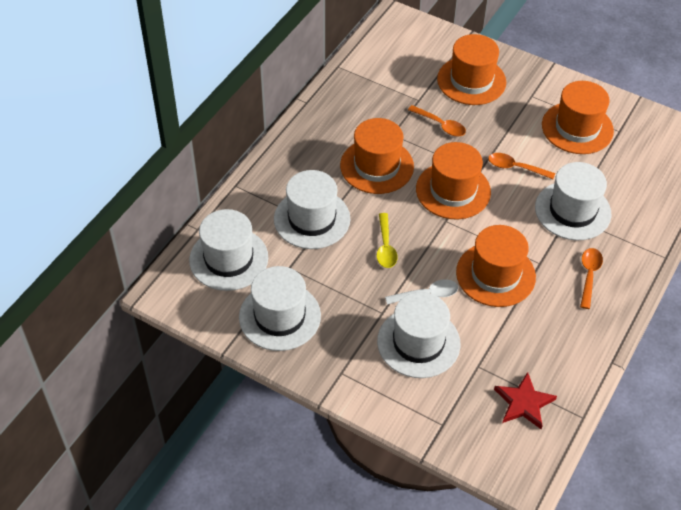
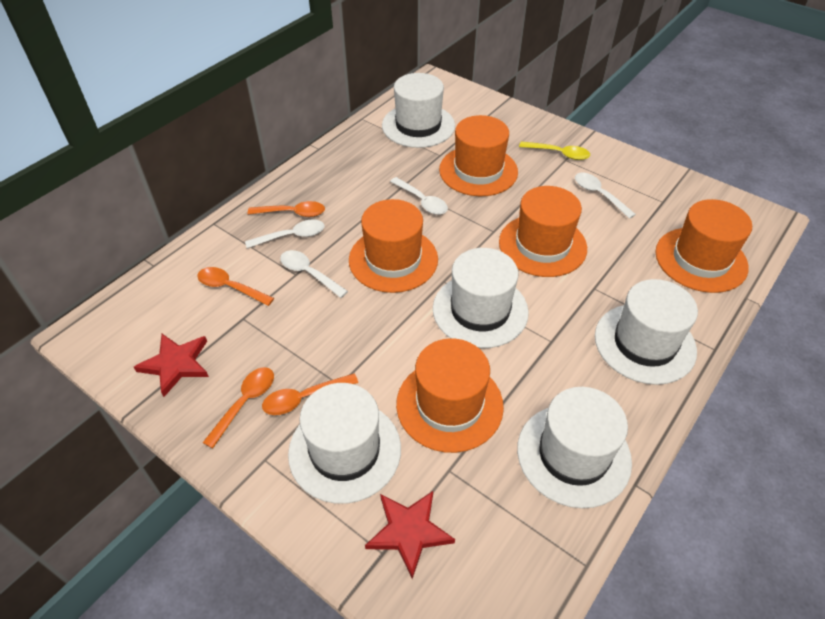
orange spoon: 3 -> 4
red star: 1 -> 2
white spoon: 1 -> 4

